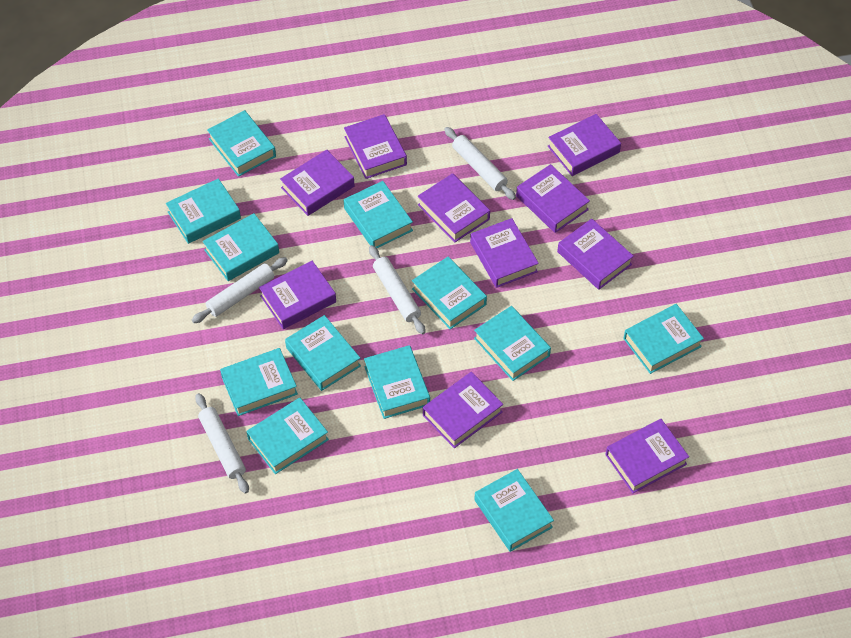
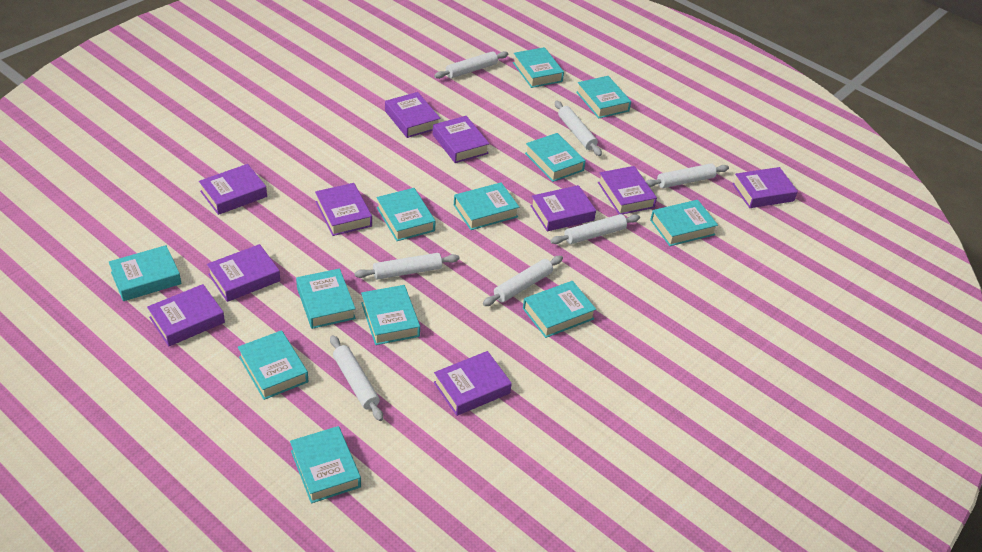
white rolling pin: 4 -> 7

